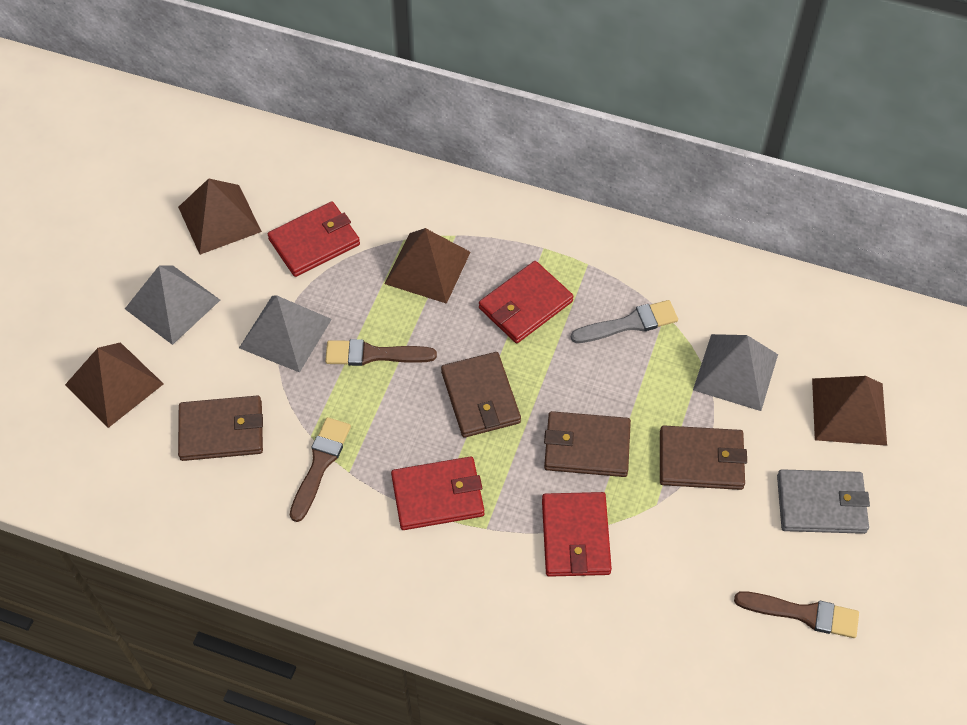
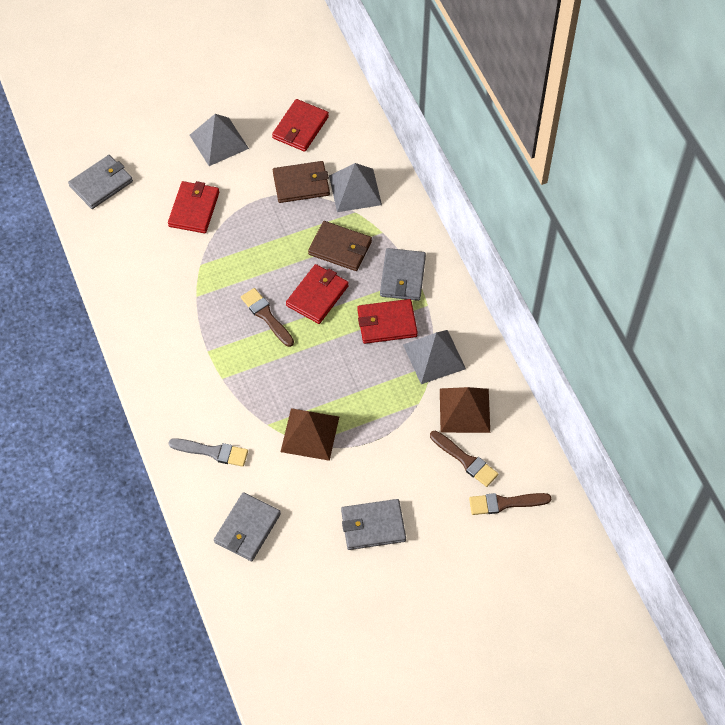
brown pyramid: 4 -> 2
brown wallet: 4 -> 2
grey wallet: 1 -> 4

